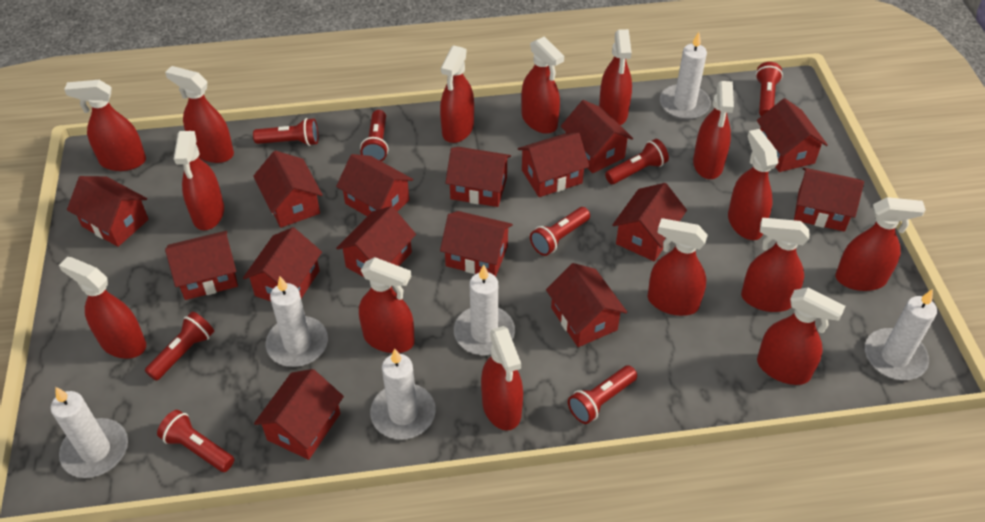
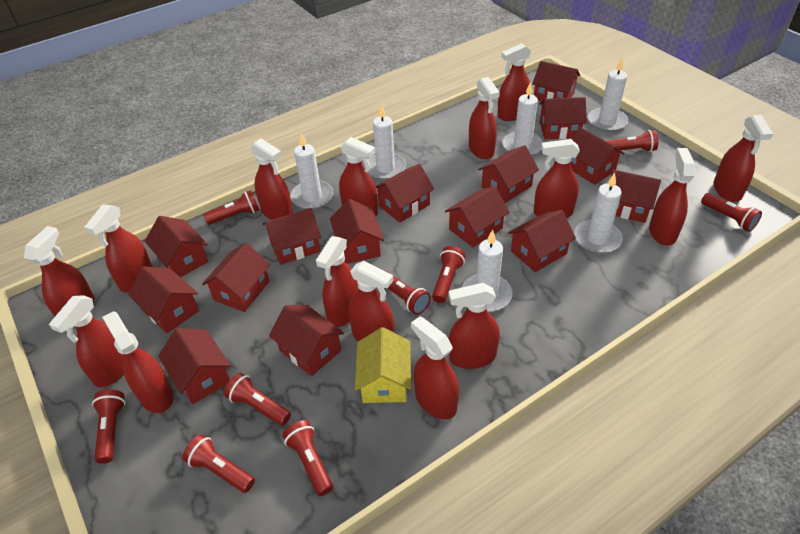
red flashlight: 8 -> 9
yellow house: 0 -> 1

